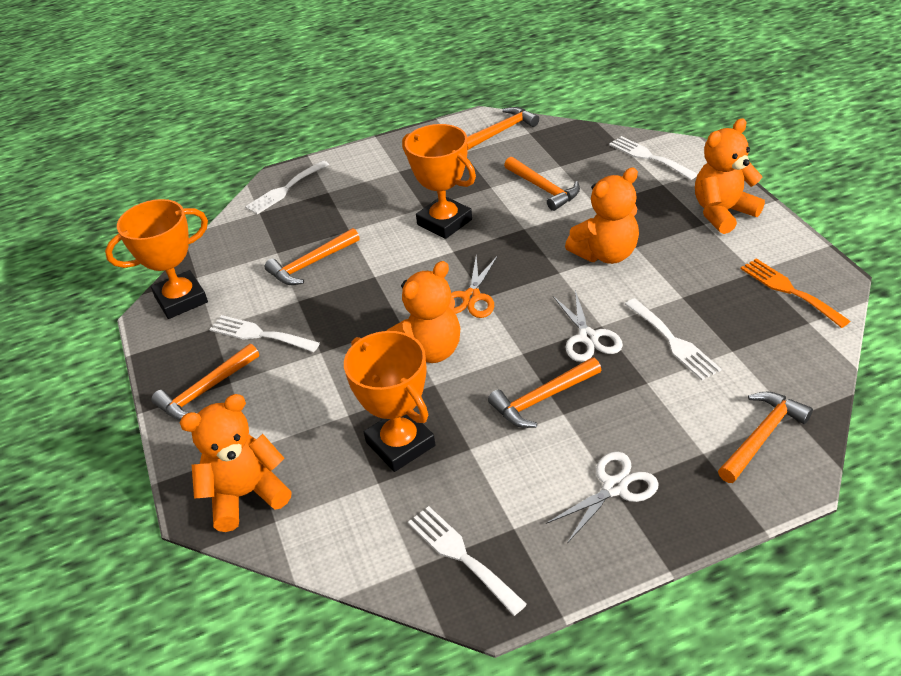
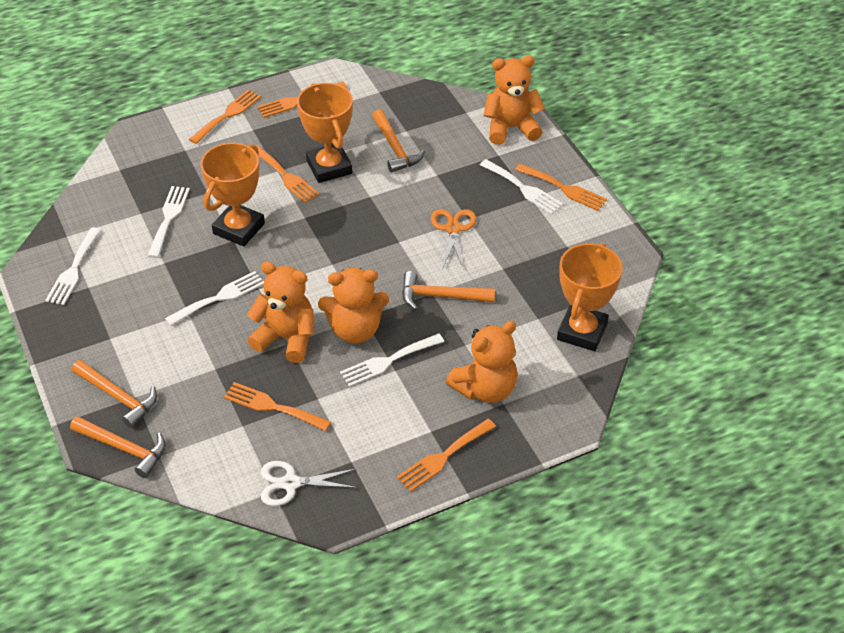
orange fork: 1 -> 6
orange hammer: 6 -> 4
white scissors: 2 -> 1

